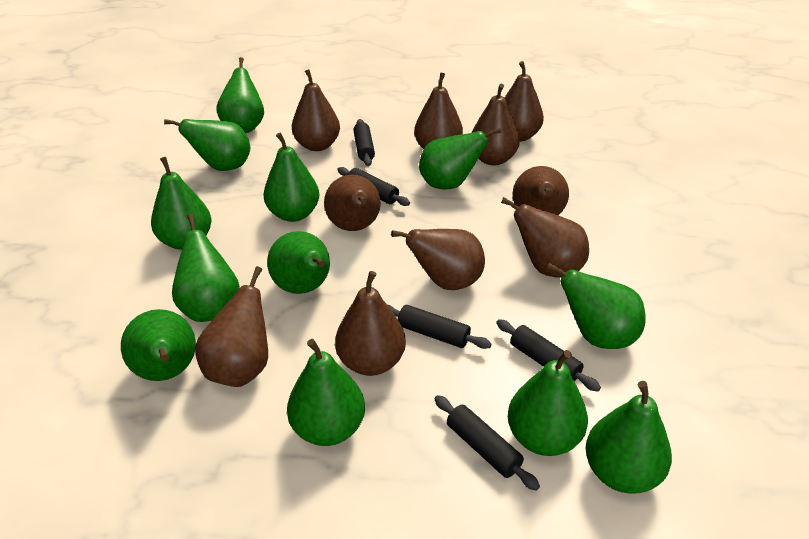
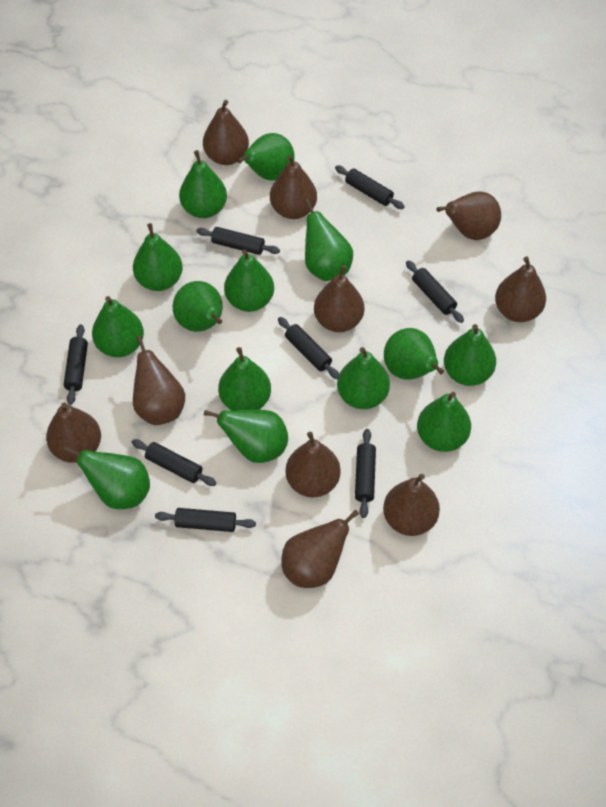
black rolling pin: 5 -> 8
green pear: 12 -> 14

